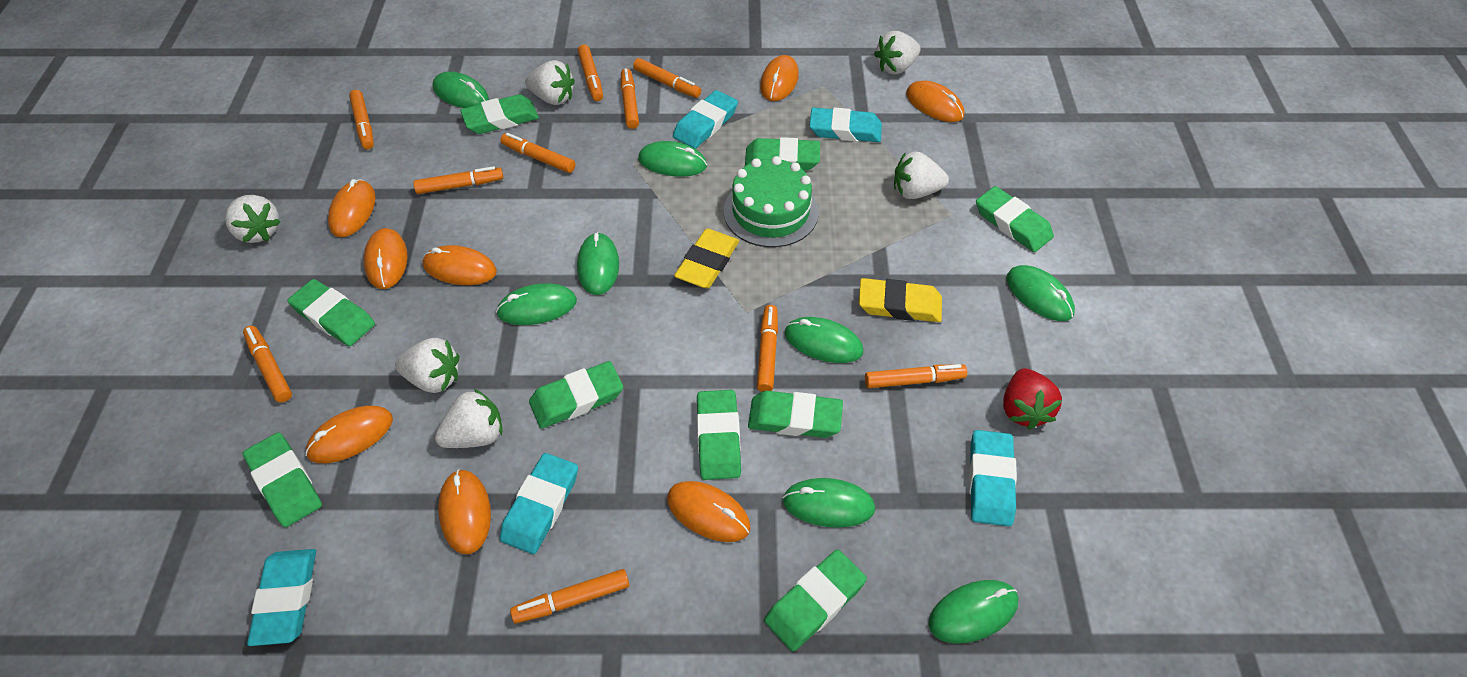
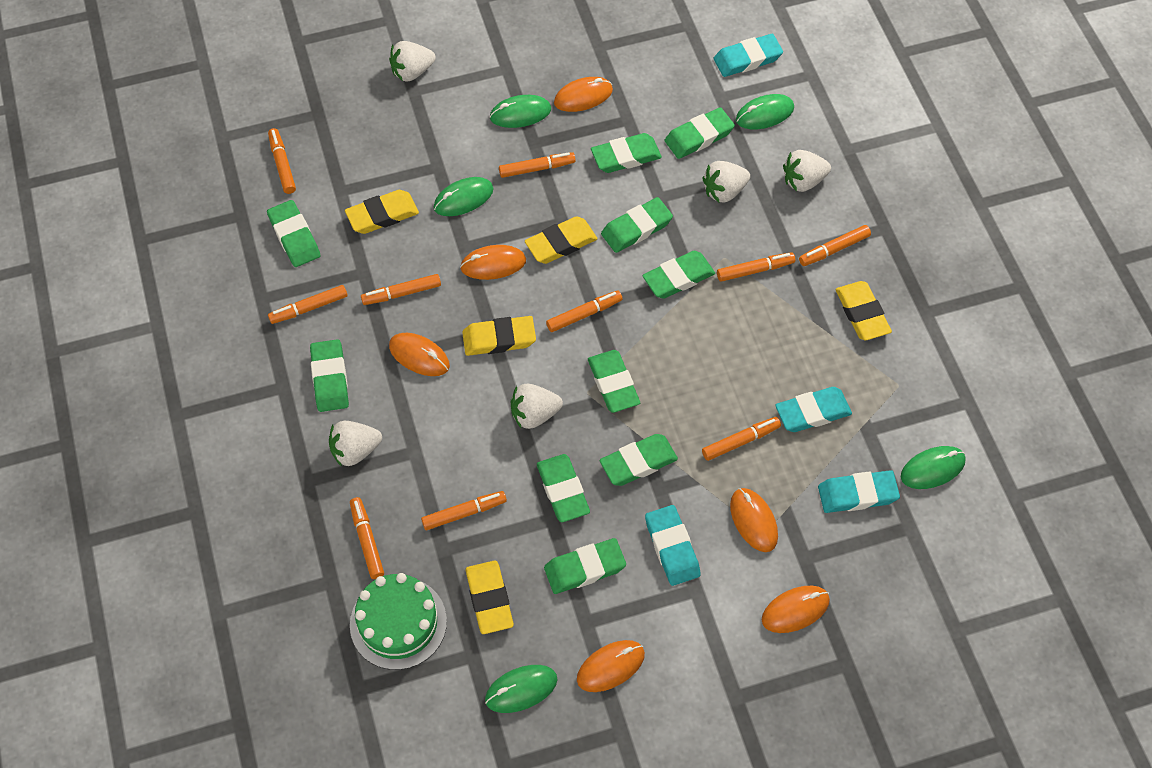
green eraser: 9 -> 10
green mouse: 8 -> 5
orange mouse: 8 -> 6
red strawberry: 1 -> 0
turquoise eraser: 5 -> 4
white strawberry: 6 -> 5
yellow eraser: 2 -> 5

